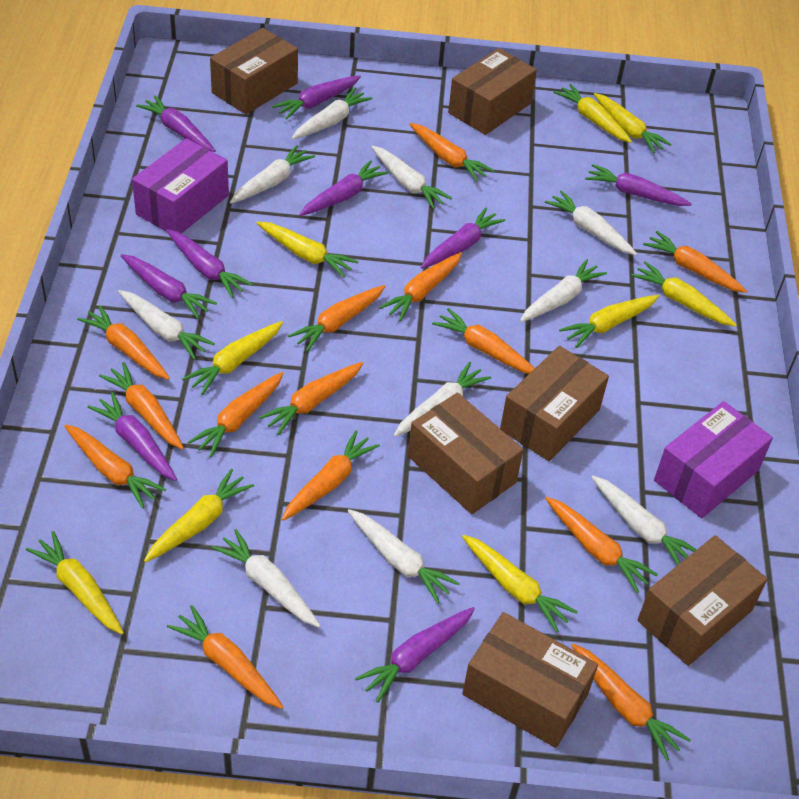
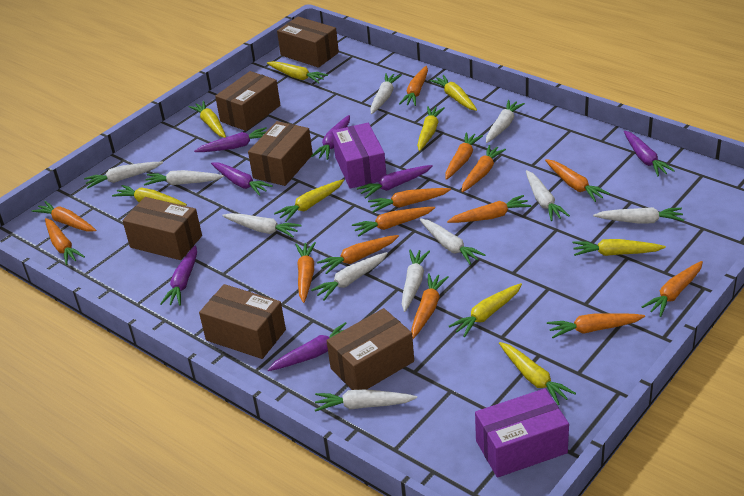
purple carrot: 9 -> 7
white carrot: 10 -> 11

